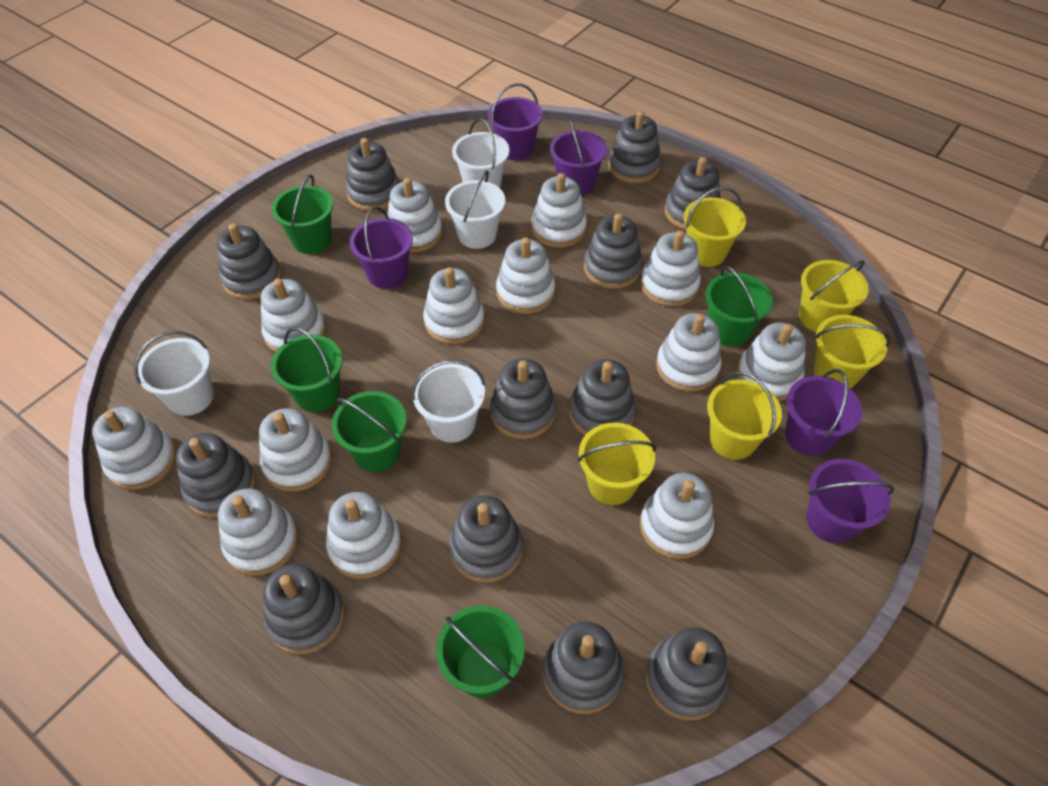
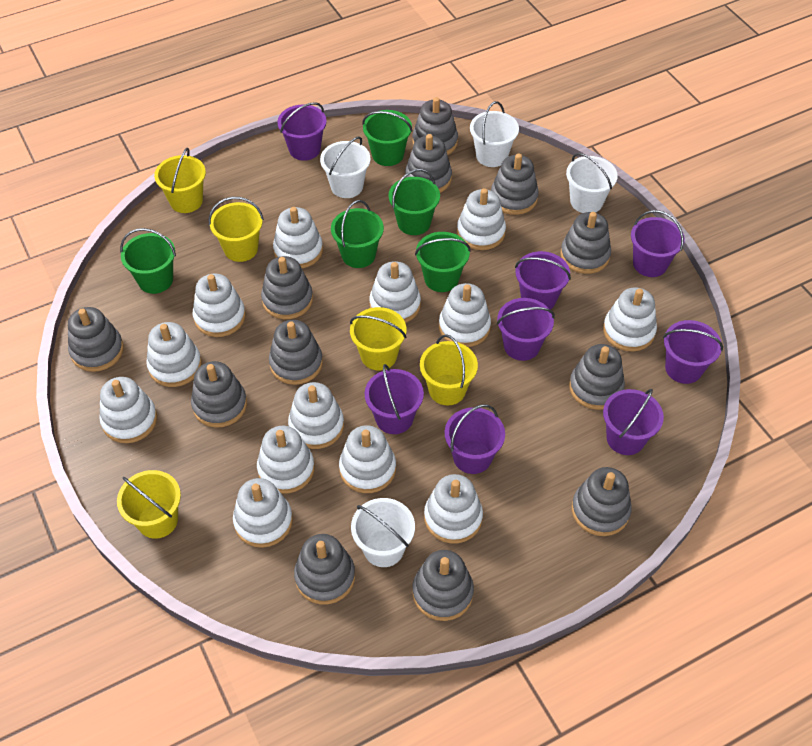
purple bucket: 5 -> 8

